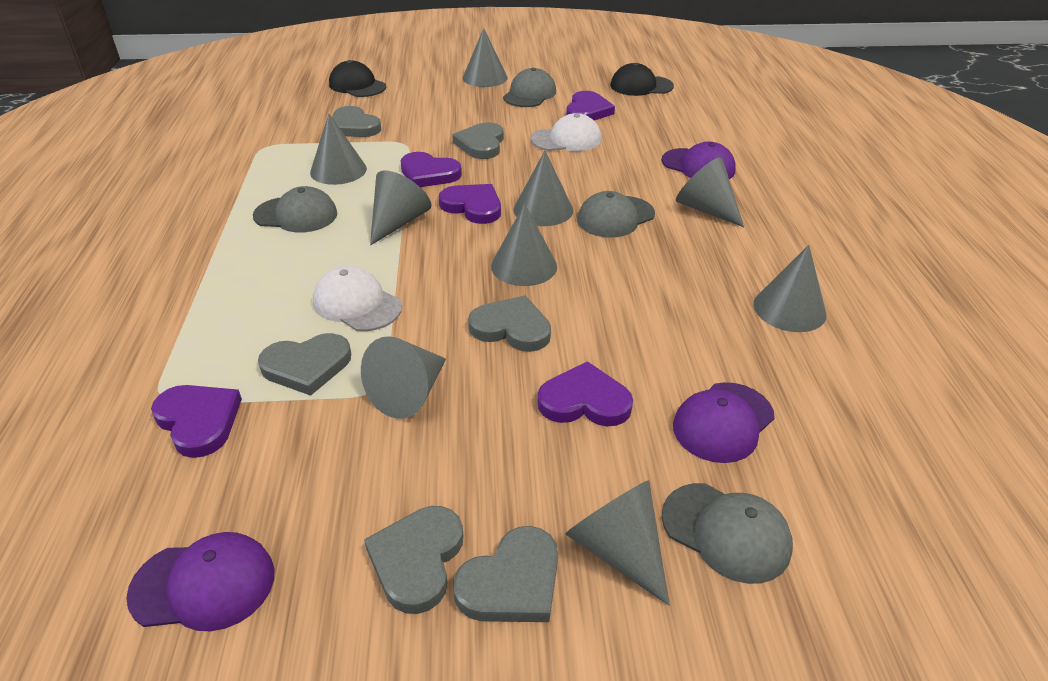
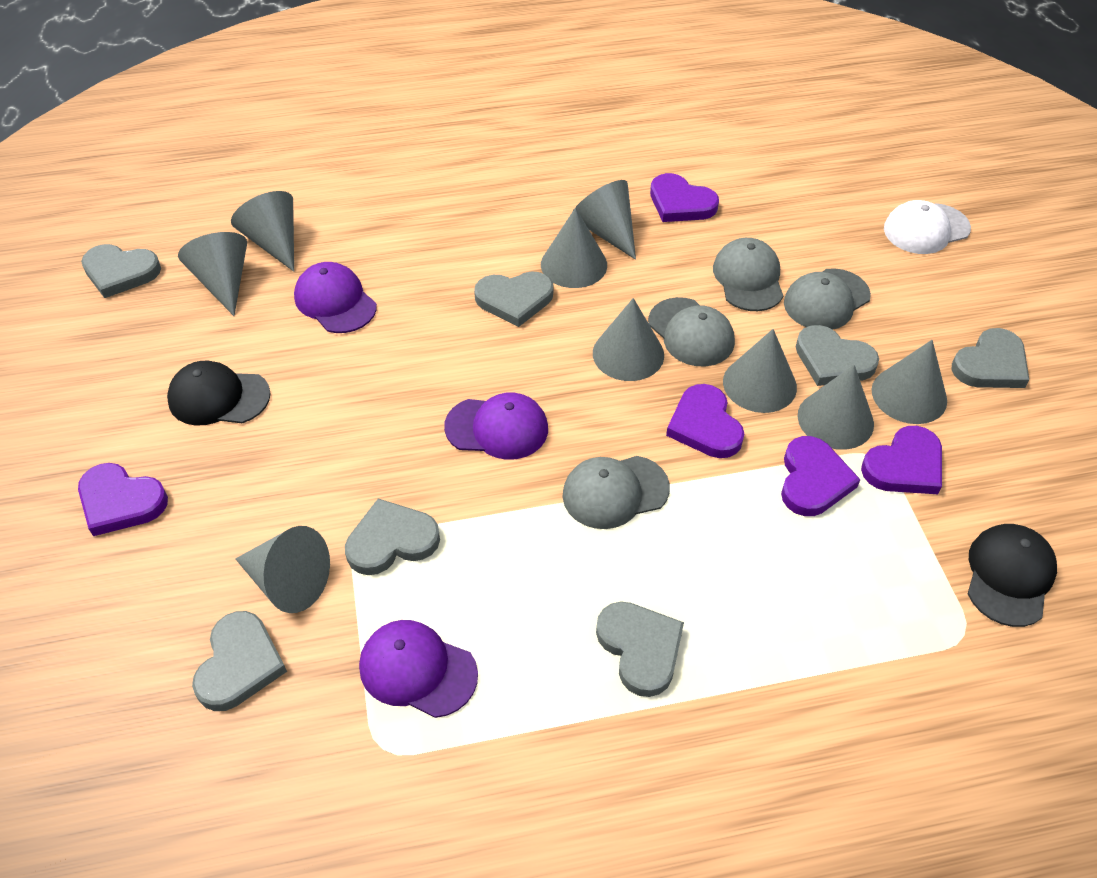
grey heart: 6 -> 7
white cap: 2 -> 1

